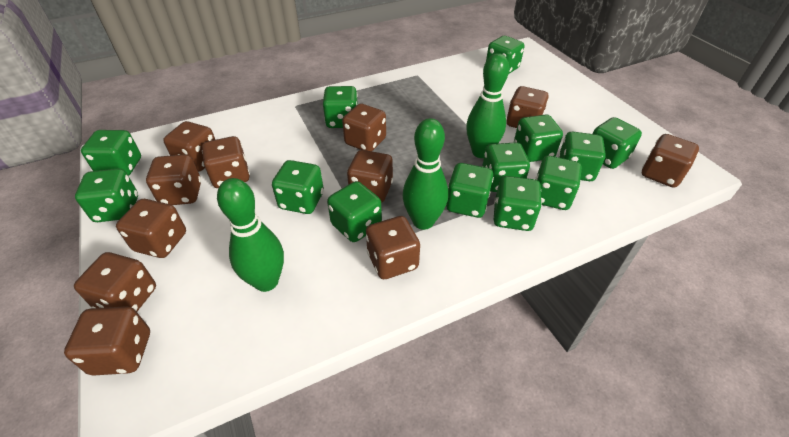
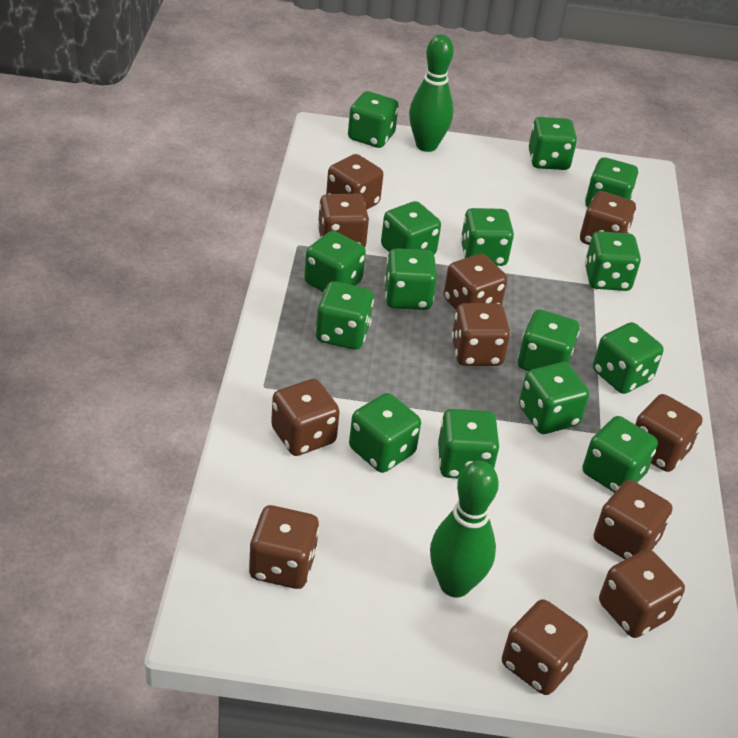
green bowling pin: 3 -> 2
green dice: 13 -> 15

